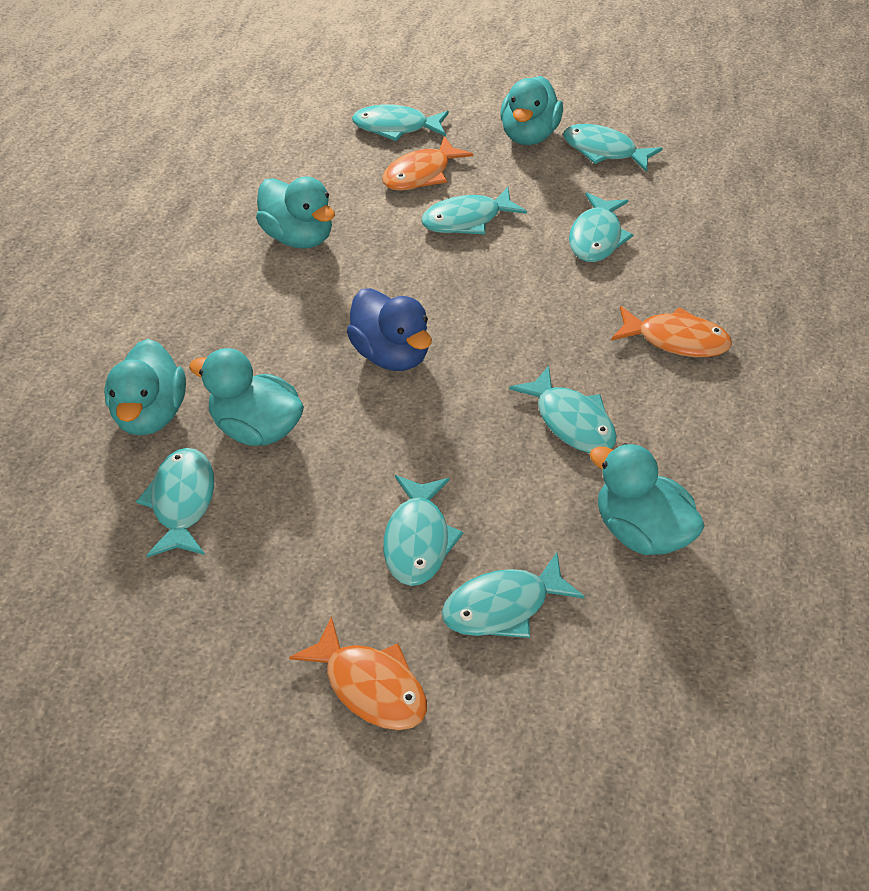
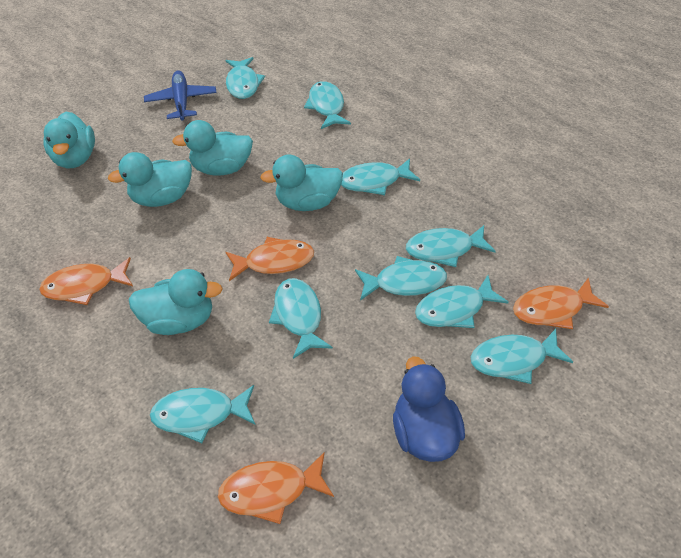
blue plane: 0 -> 1
orange fish: 3 -> 4
turquoise fish: 8 -> 9

